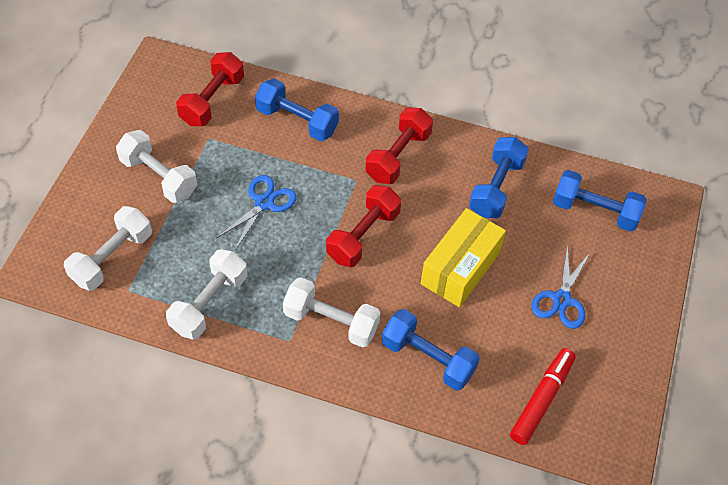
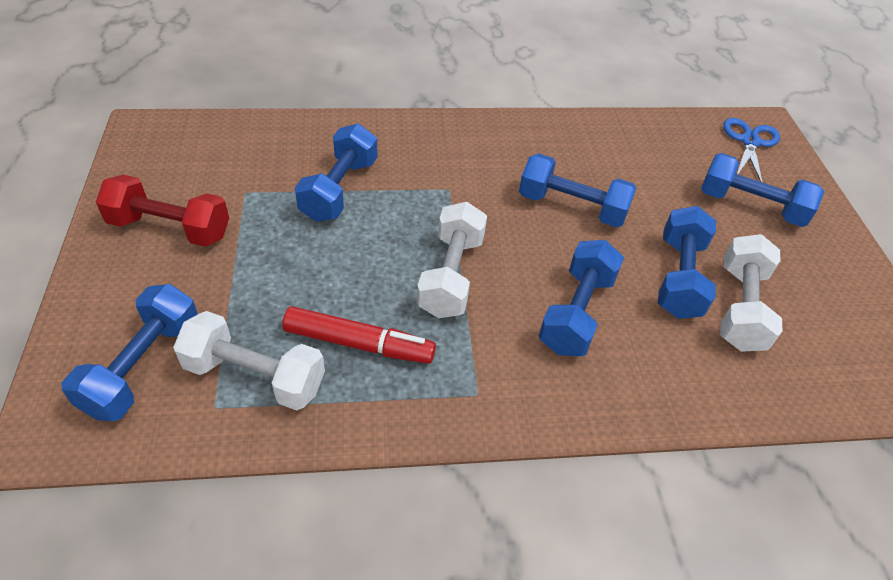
blue dumbbell: 4 -> 6
blue scissors: 2 -> 1
red dumbbell: 3 -> 1
white dumbbell: 4 -> 3
yellow box: 1 -> 0

